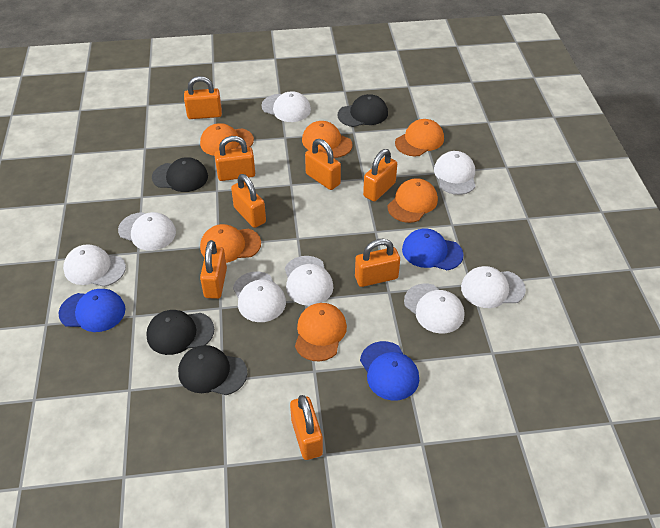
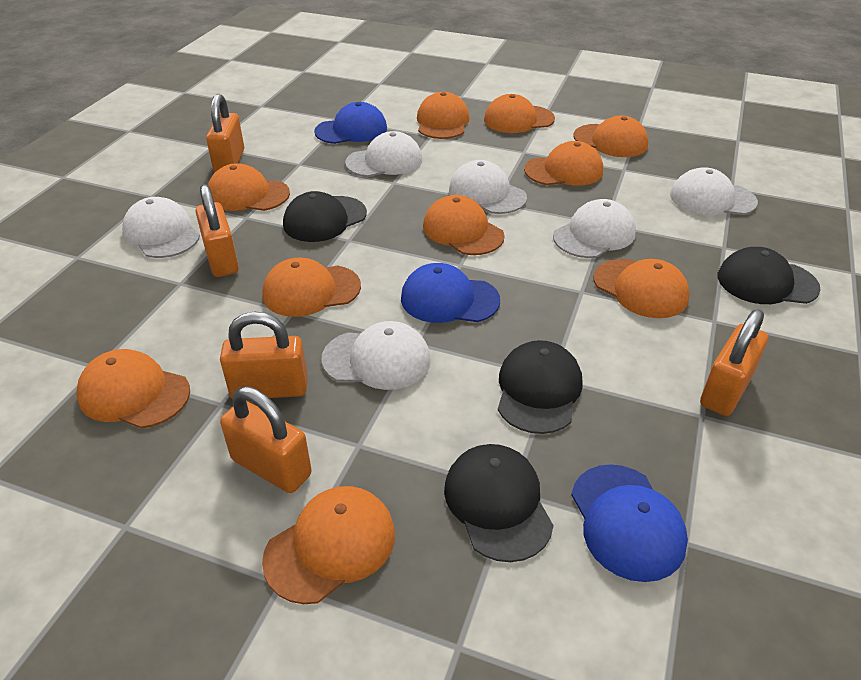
orange cap: 6 -> 10
orange padlock: 8 -> 5
white cap: 8 -> 6

